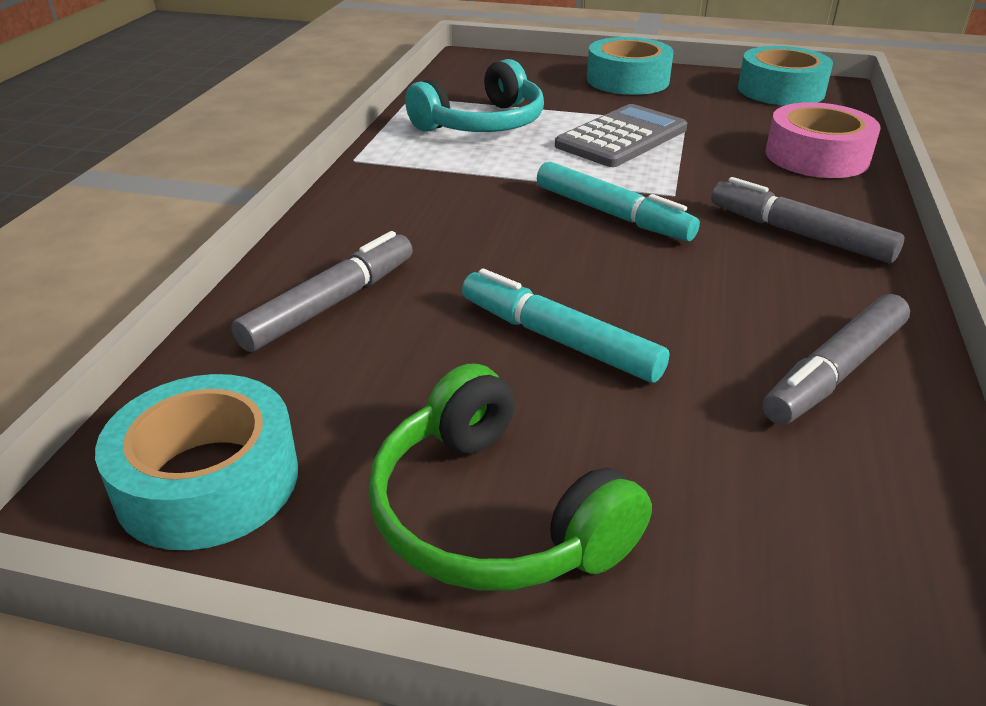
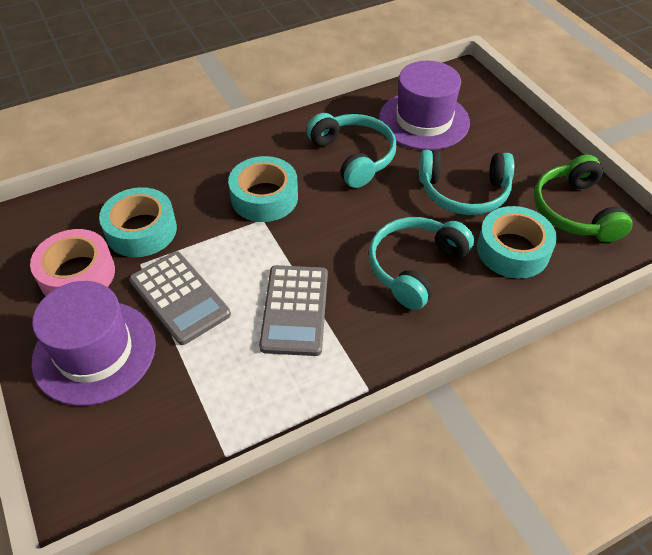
grey calculator: 1 -> 2
grey marker: 3 -> 0
purple hat: 0 -> 2
turquoise headphones: 1 -> 3
turquoise marker: 2 -> 0

